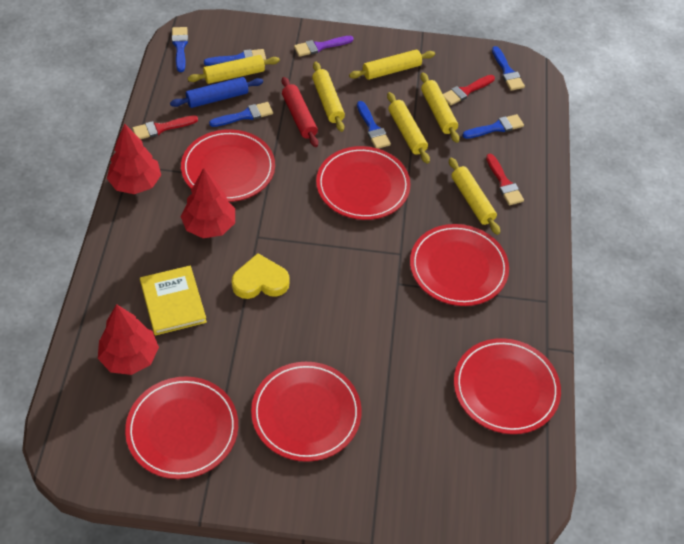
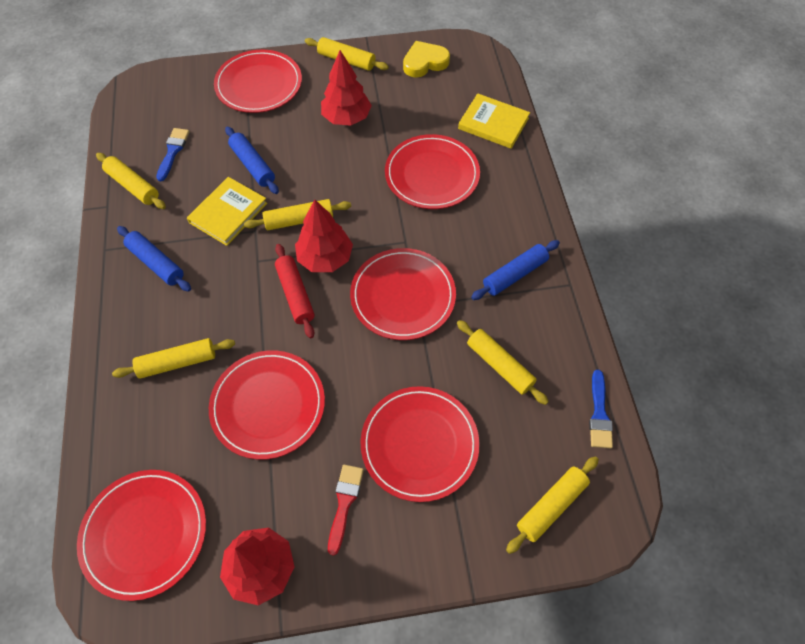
blue brush: 6 -> 2
blue rolling pin: 1 -> 3
purple brush: 1 -> 0
red brush: 3 -> 1
yellow book: 1 -> 2

